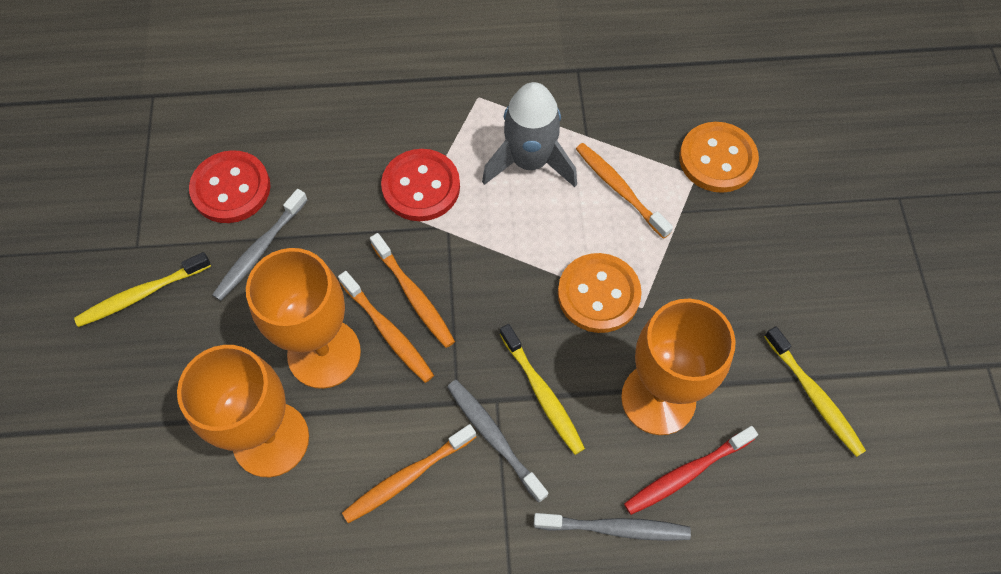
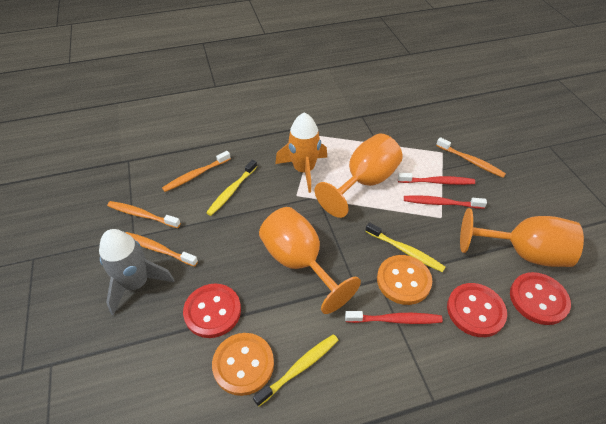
grey toothbrush: 3 -> 0
orange rocket: 0 -> 1
red button: 2 -> 3
red toothbrush: 1 -> 3

